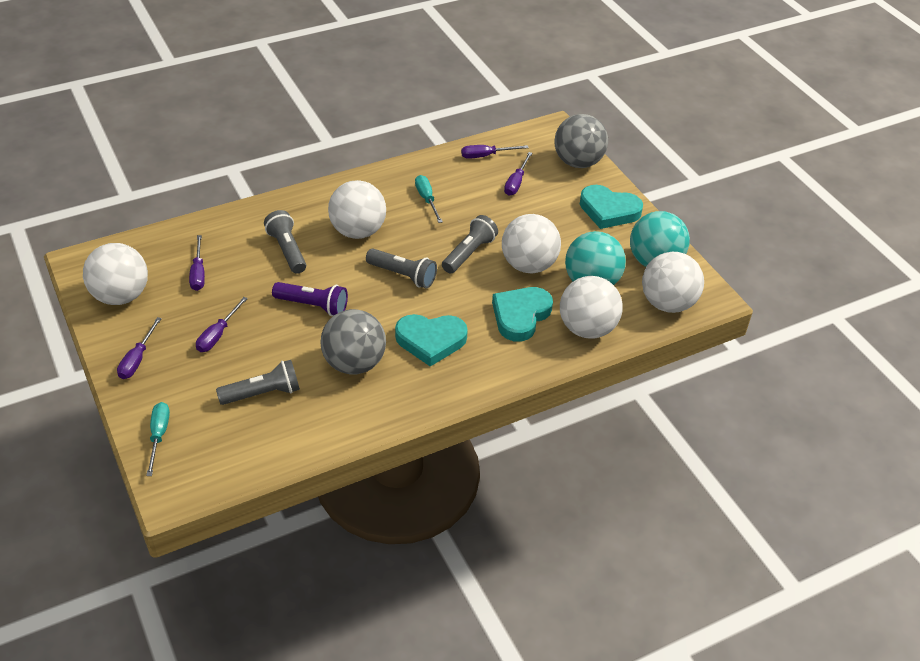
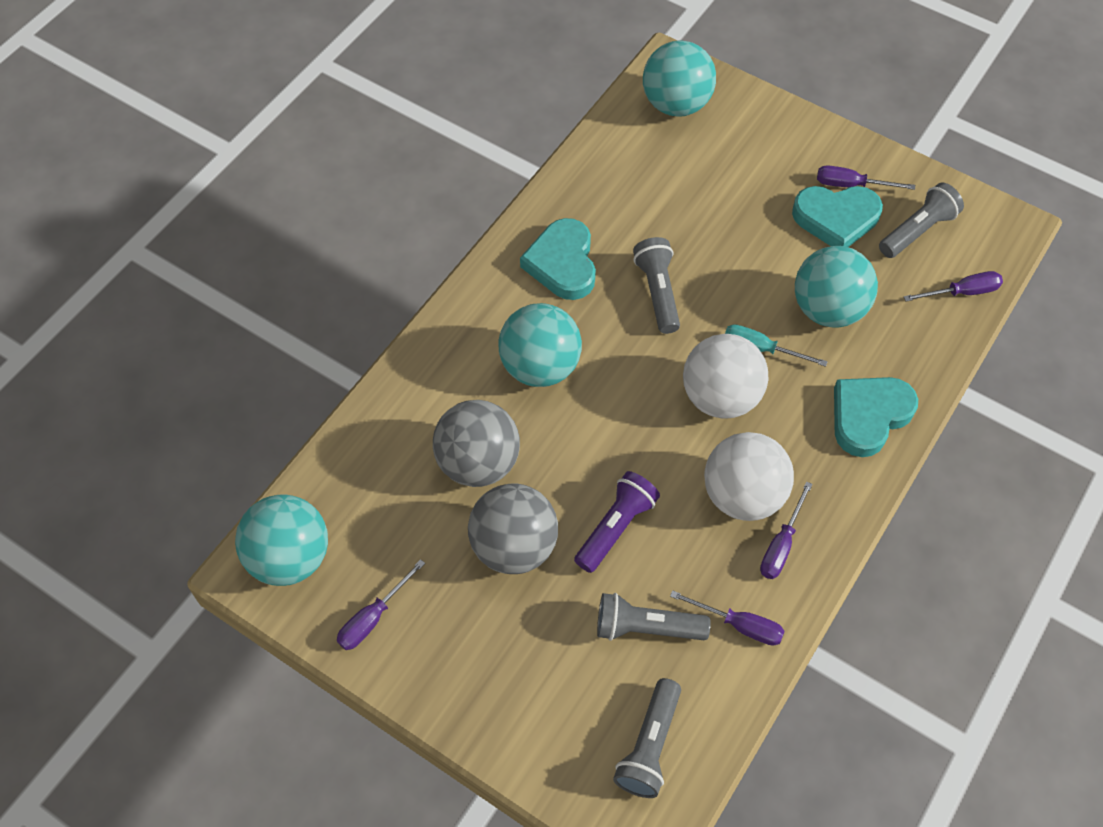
turquoise ball: 2 -> 4
turquoise screwdriver: 2 -> 1
white ball: 5 -> 2

